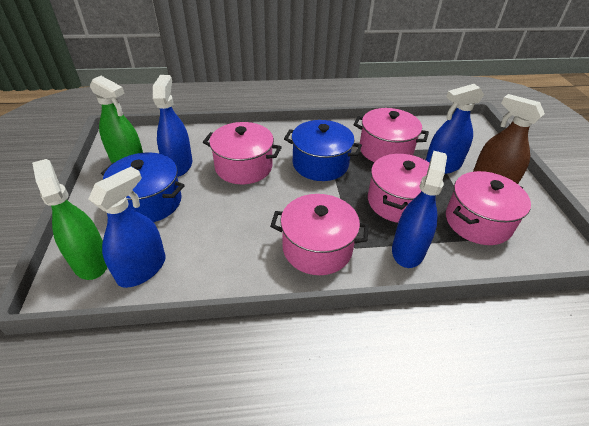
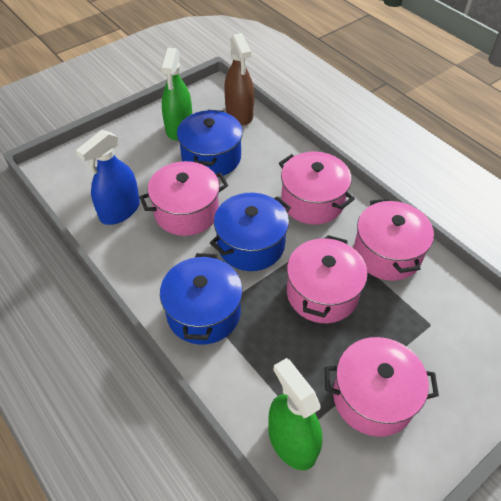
blue pot: 2 -> 3
blue spray bottle: 4 -> 1

